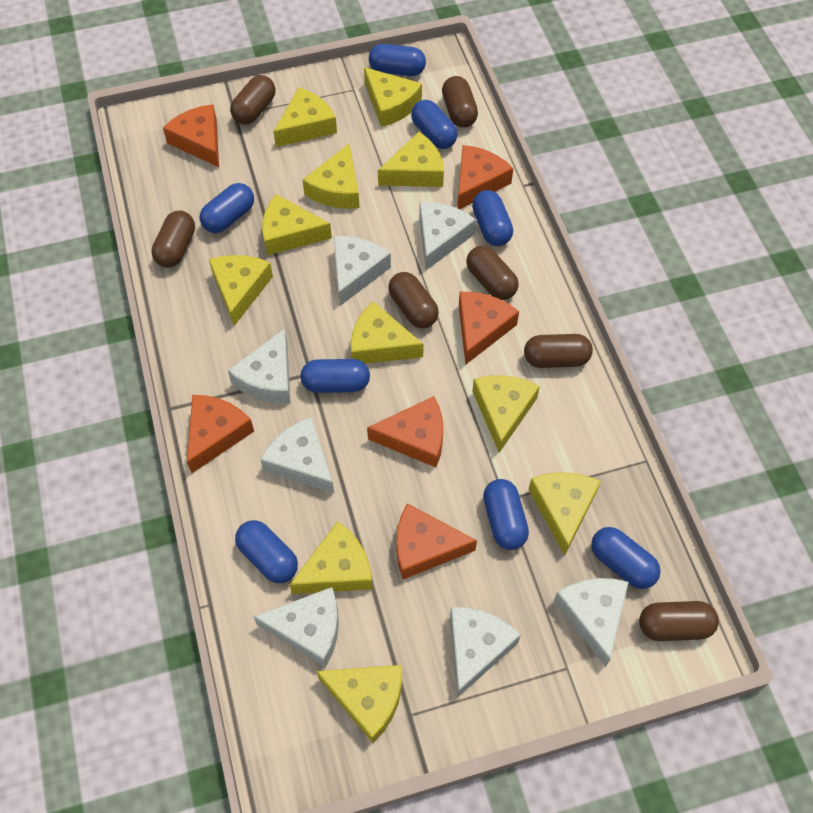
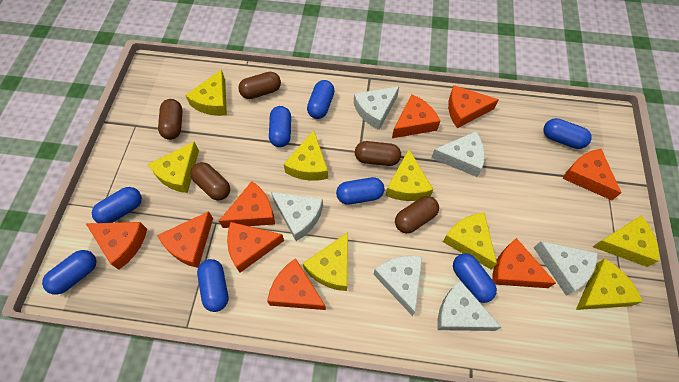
brown capsule: 7 -> 5
orange cheese: 6 -> 9
white cheese: 7 -> 6
yellow cheese: 11 -> 8

